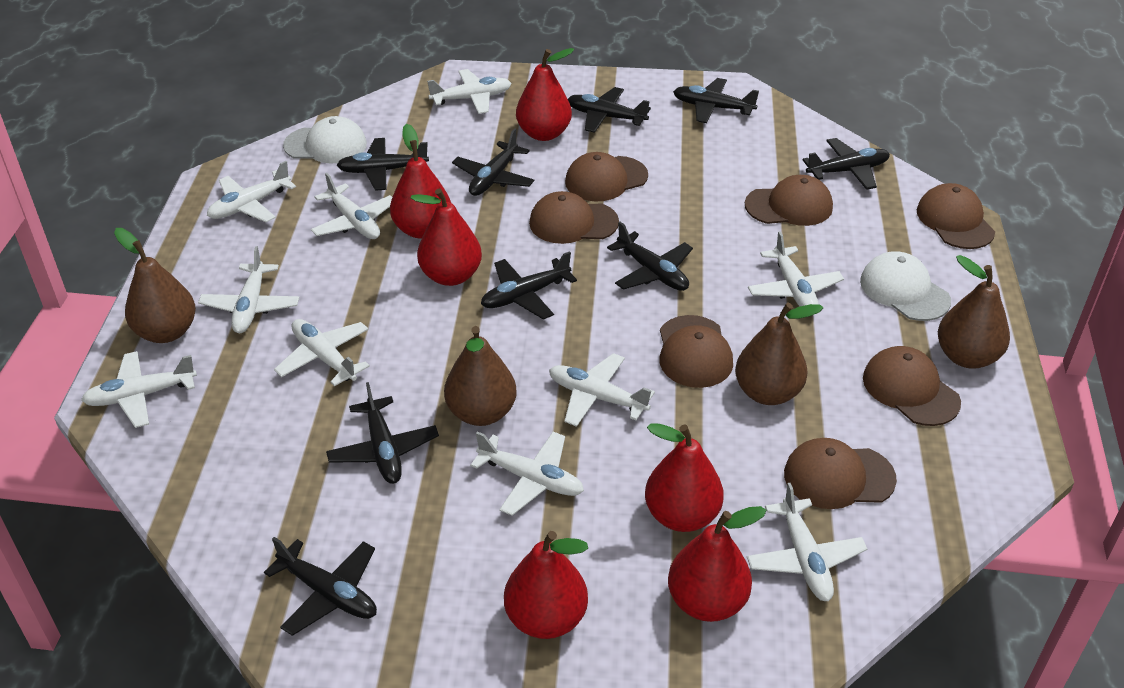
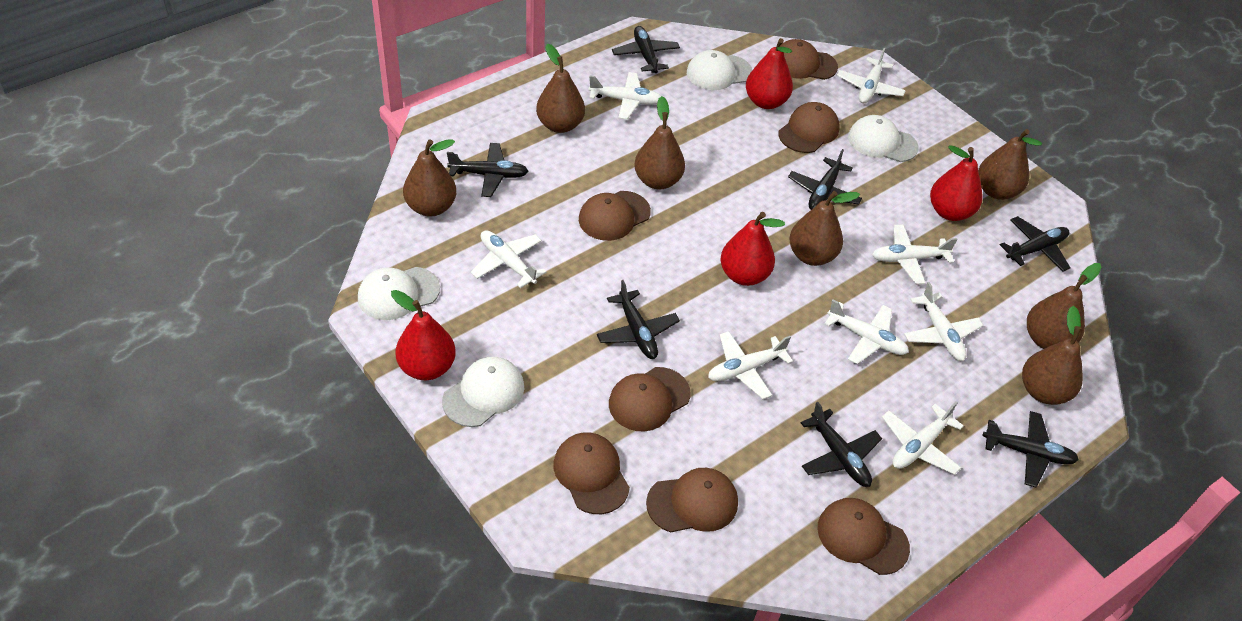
black plane: 9 -> 7
brown pear: 4 -> 7
red pear: 6 -> 4
white cap: 2 -> 4
white plane: 10 -> 8

